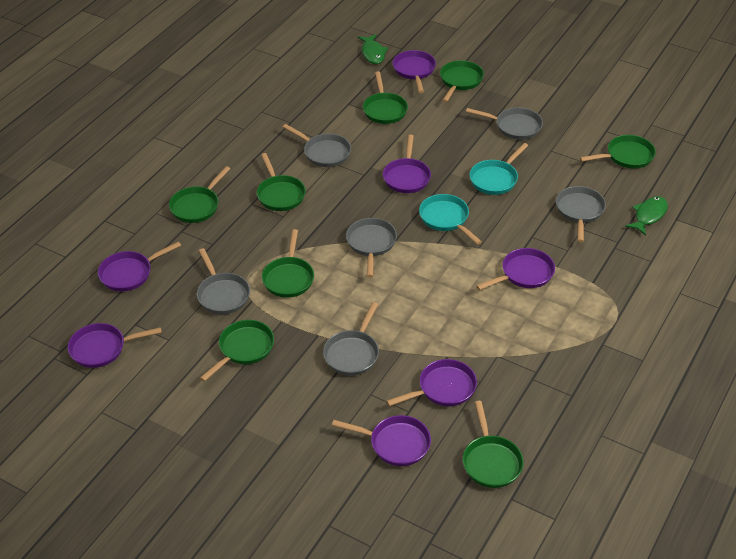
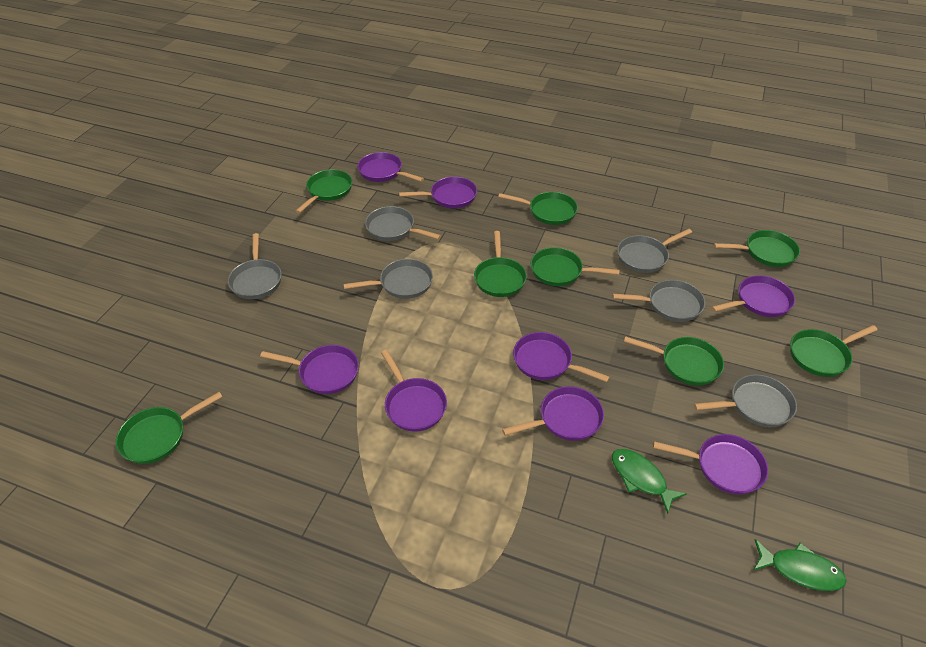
purple pan: 7 -> 8
turquoise pan: 2 -> 0

